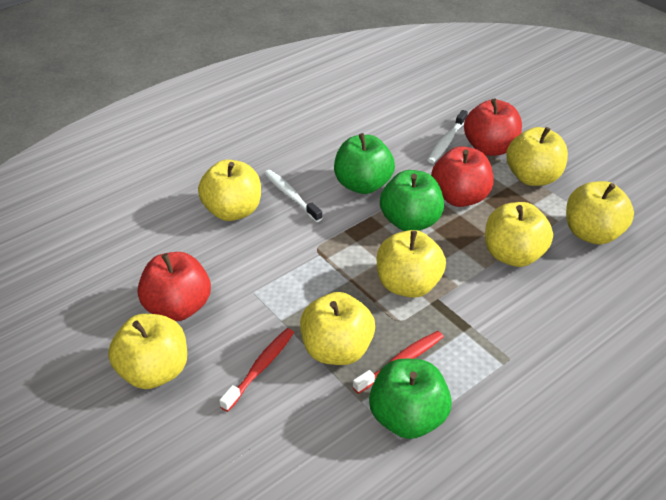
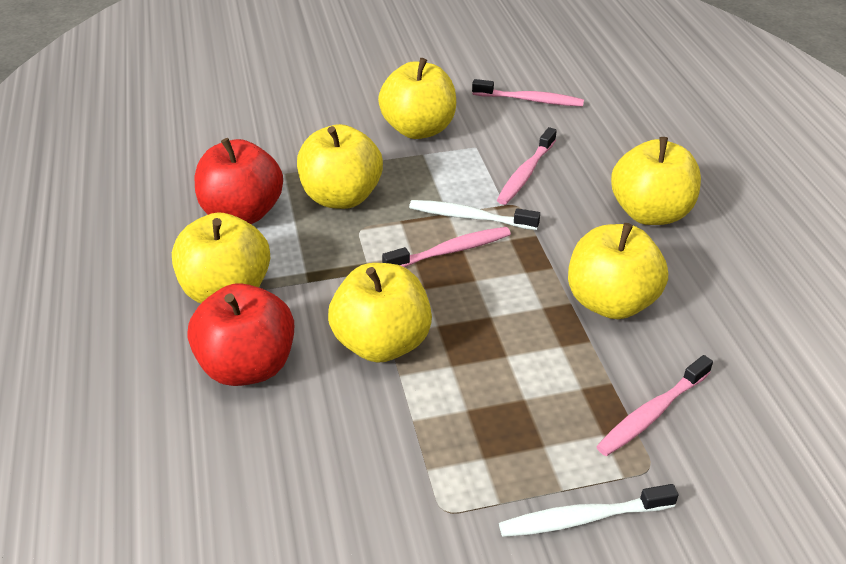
green apple: 3 -> 0
pink toothbrush: 0 -> 4
red apple: 3 -> 2
red toothbrush: 2 -> 0
yellow apple: 7 -> 6

